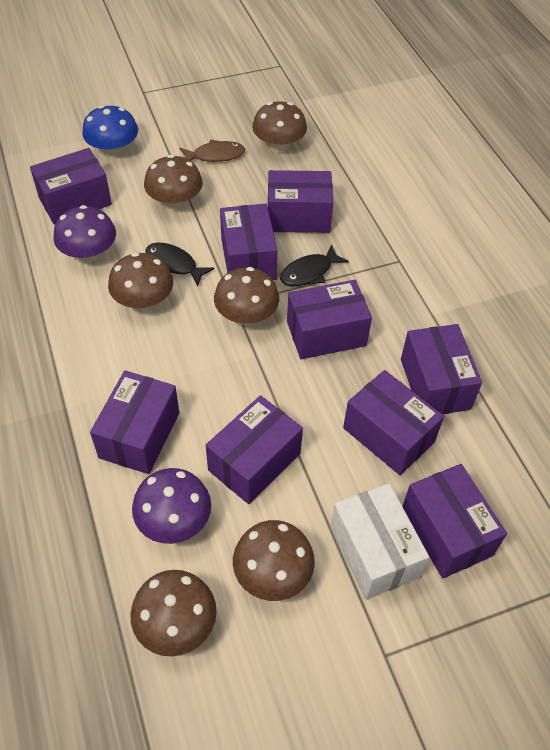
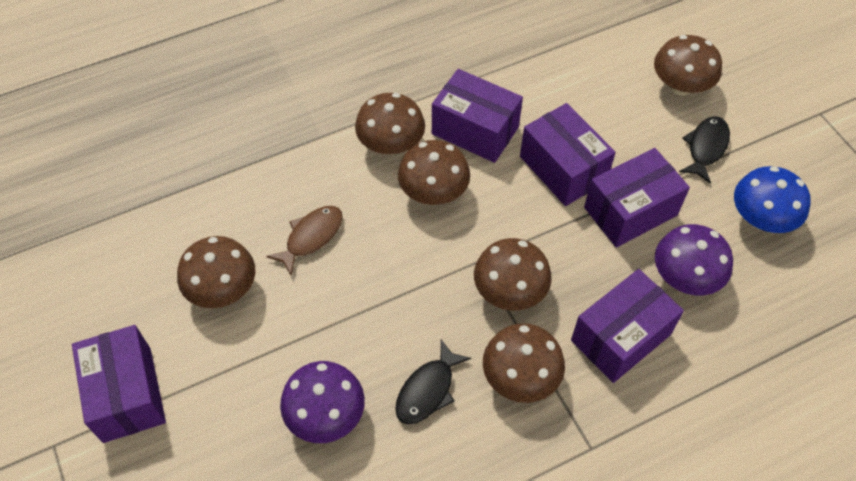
purple box: 9 -> 5
white box: 1 -> 0

